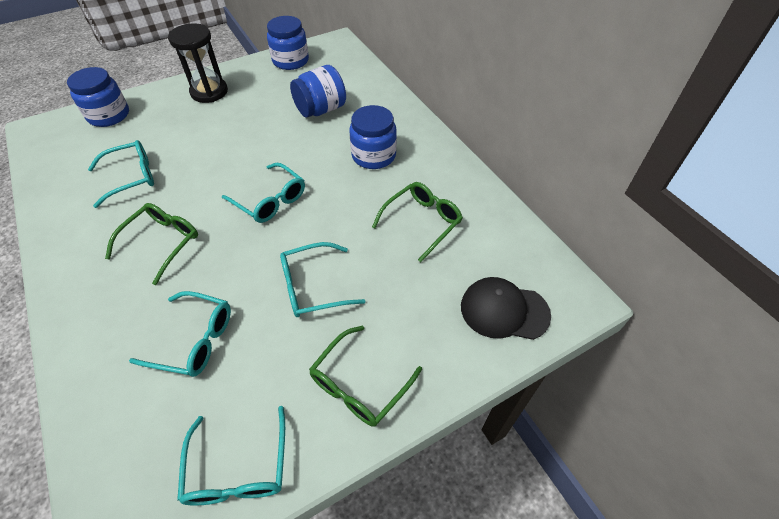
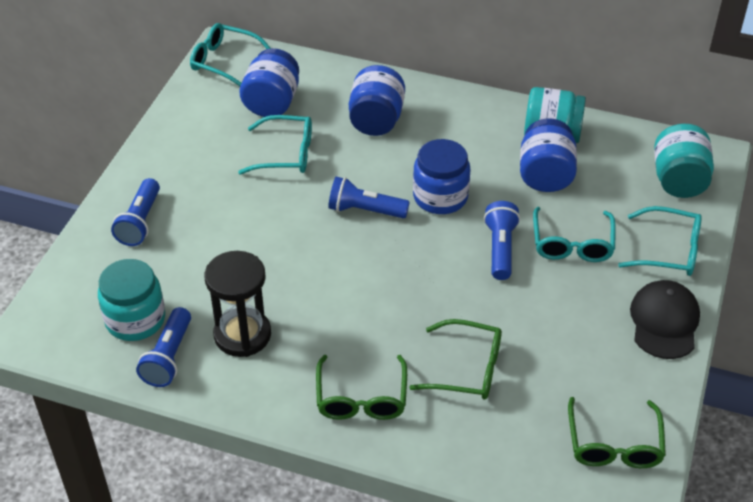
blue flashlight: 0 -> 4
turquoise glasses: 5 -> 4
turquoise jar: 0 -> 3

